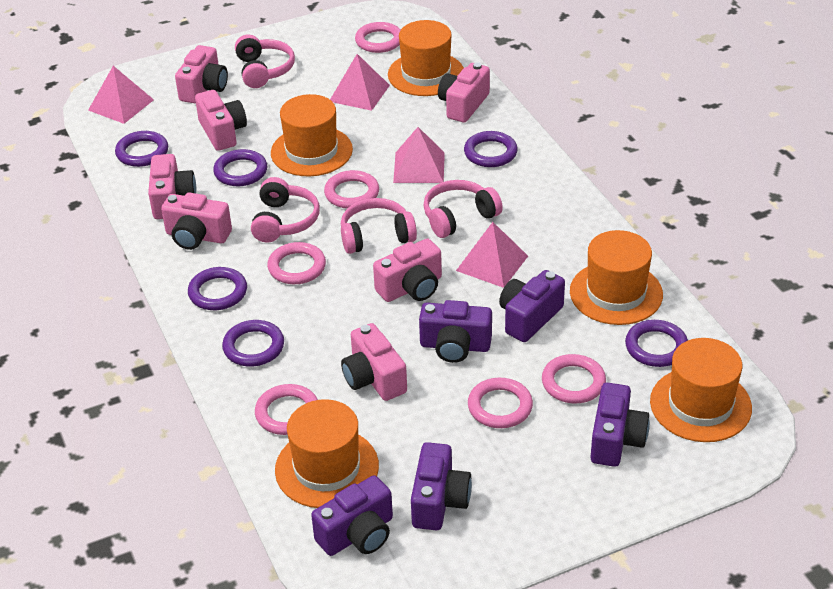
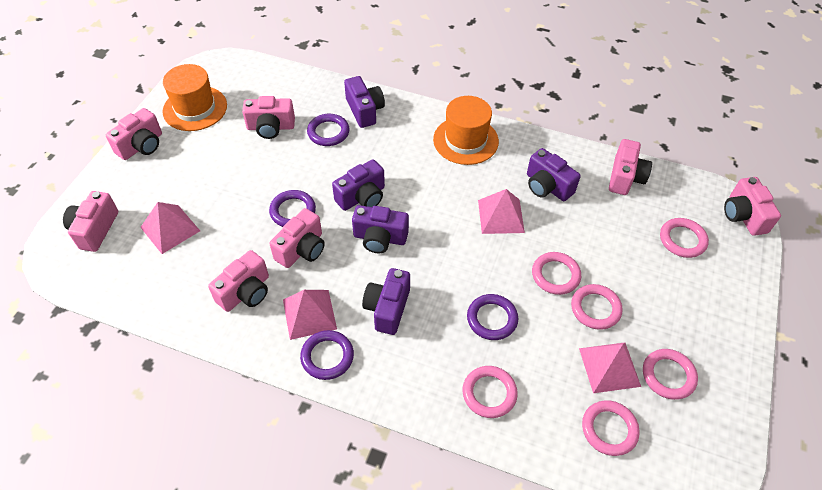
orange hat: 5 -> 2
pink headphones: 4 -> 0
purple ring: 6 -> 4

